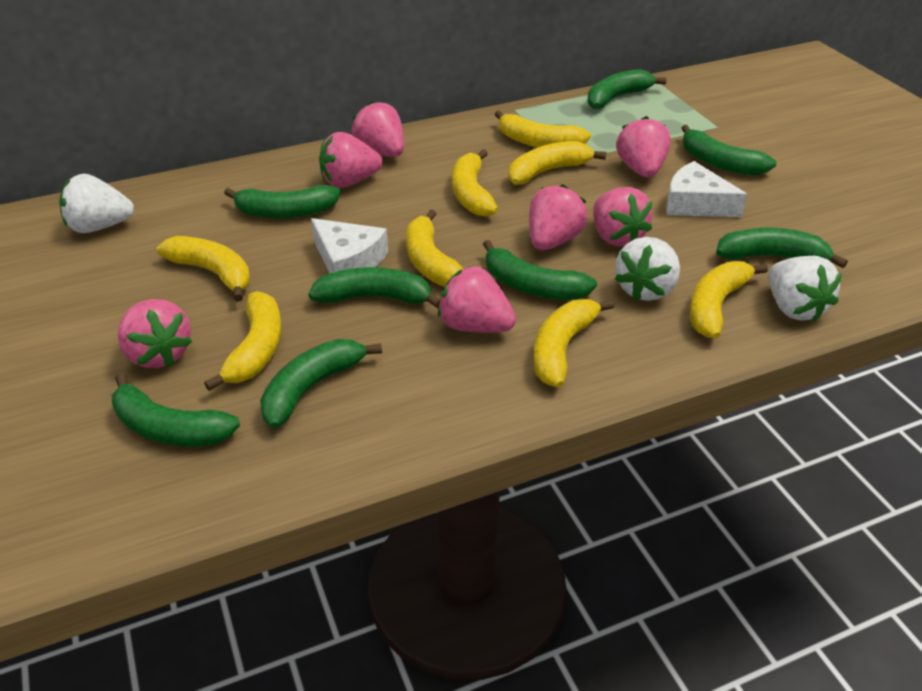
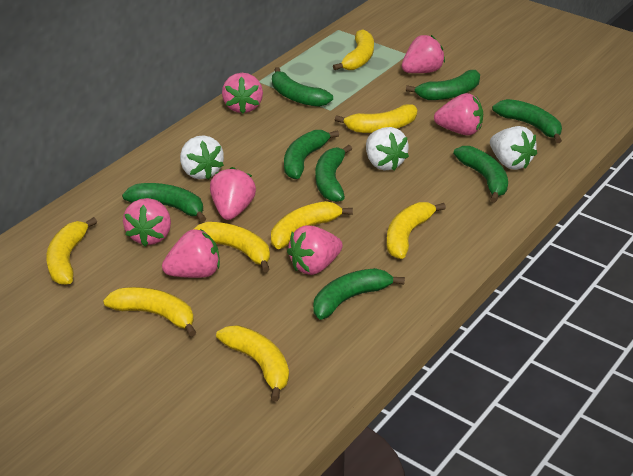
white cheese: 2 -> 0

